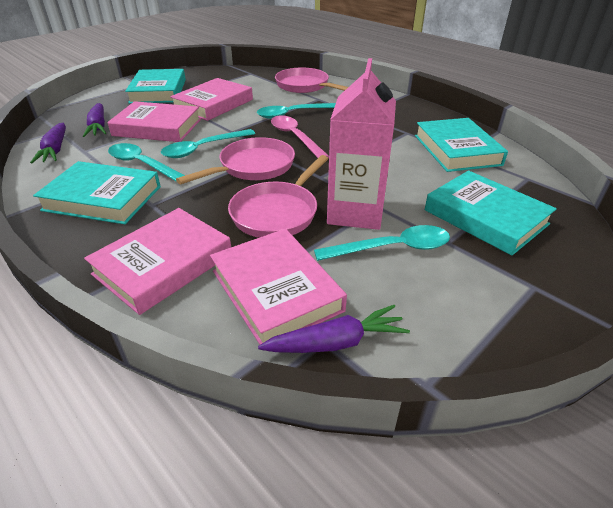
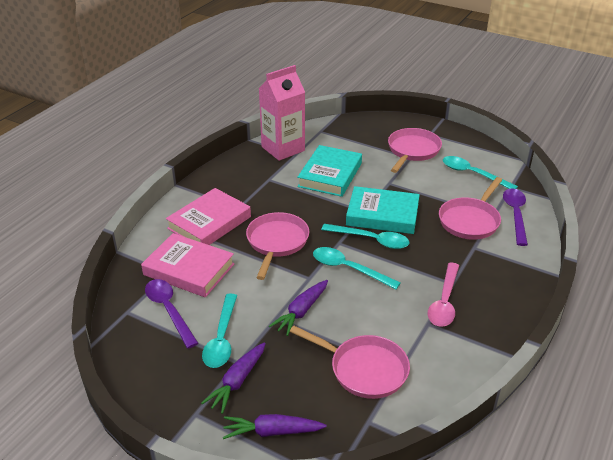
pink book: 4 -> 2
pink pan: 3 -> 4
purple spoon: 0 -> 2
turquoise book: 4 -> 2

